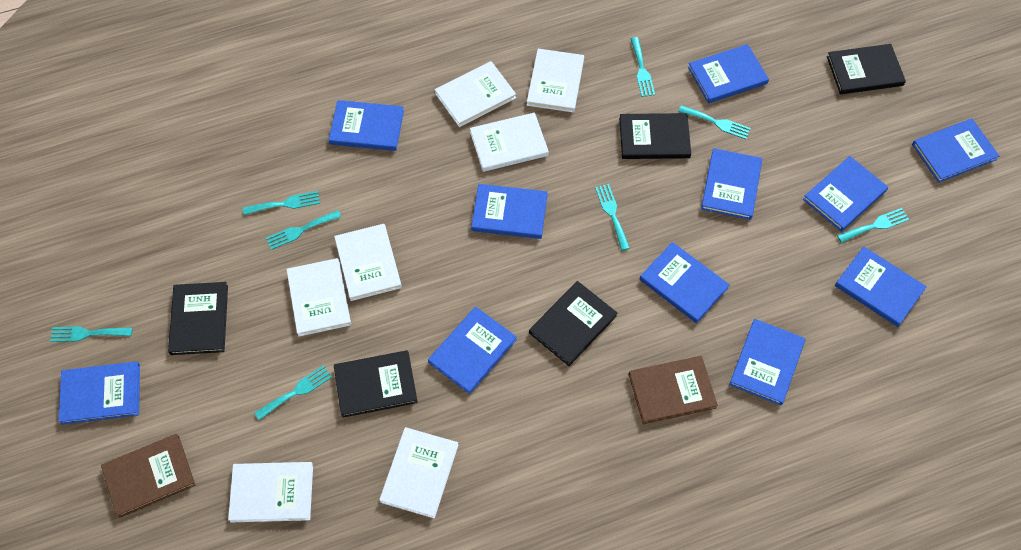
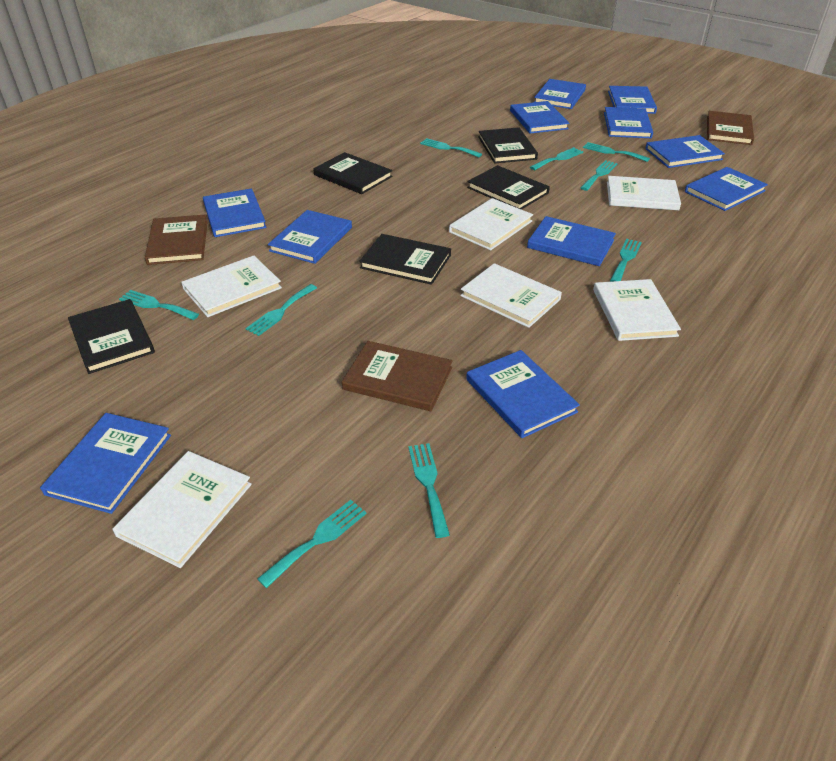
brown book: 2 -> 3
turquoise fork: 8 -> 9
white book: 7 -> 6

